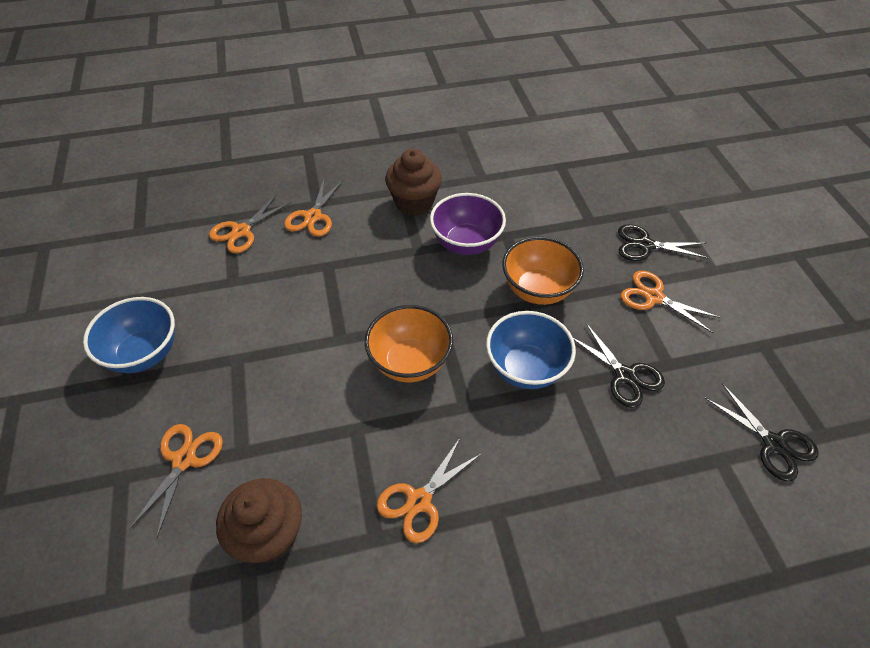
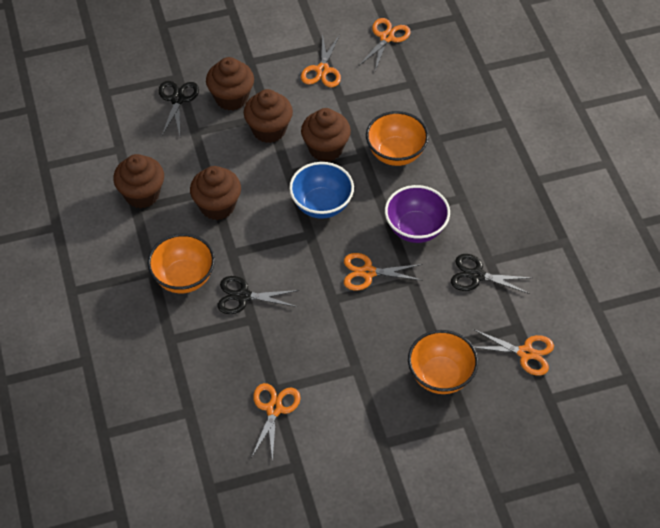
blue bowl: 2 -> 1
brown cupcake: 2 -> 5
orange bowl: 2 -> 3

